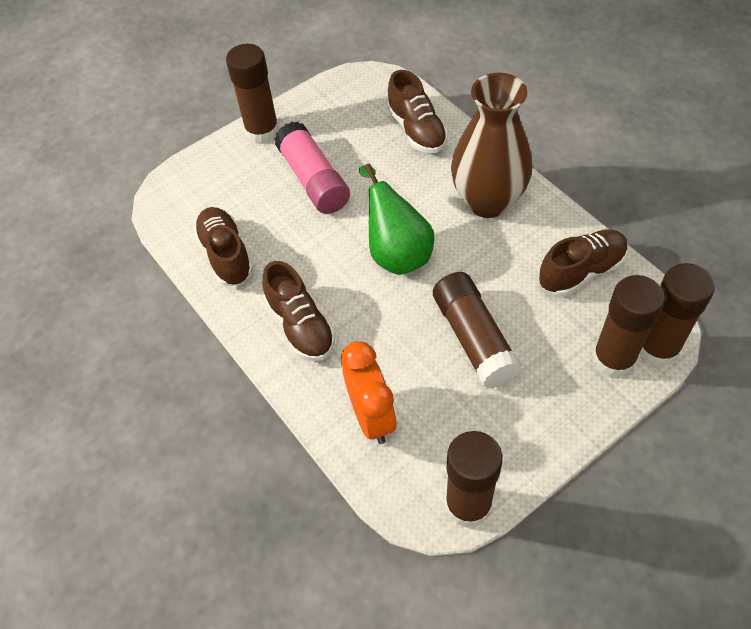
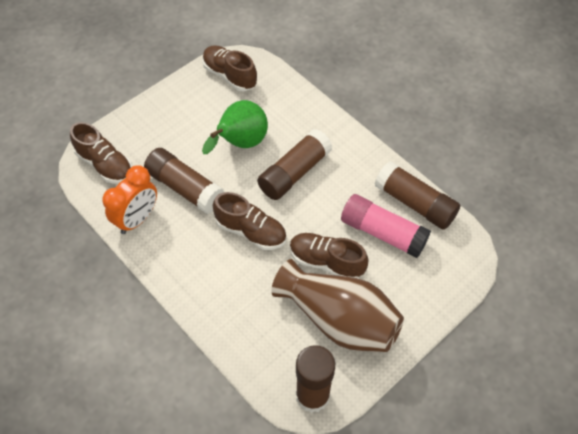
brown glue stick: 5 -> 4

